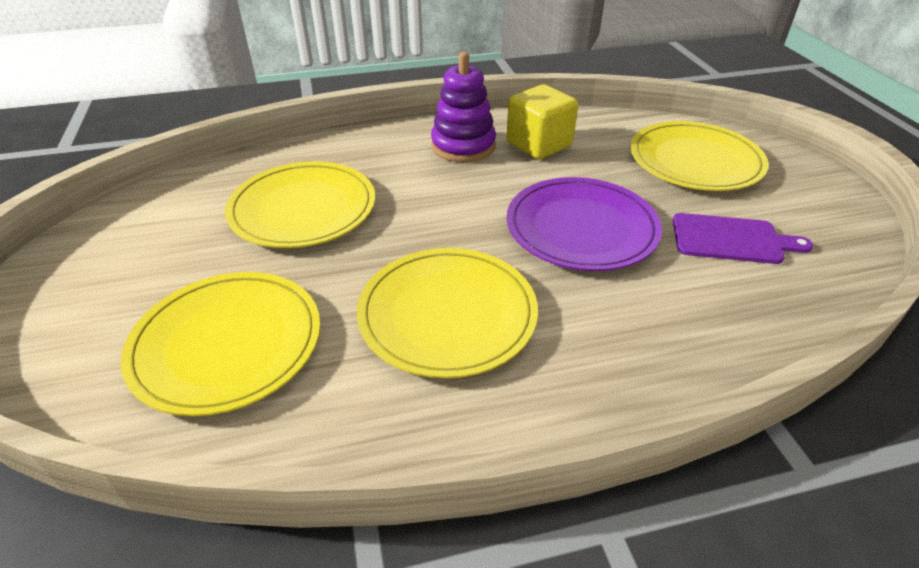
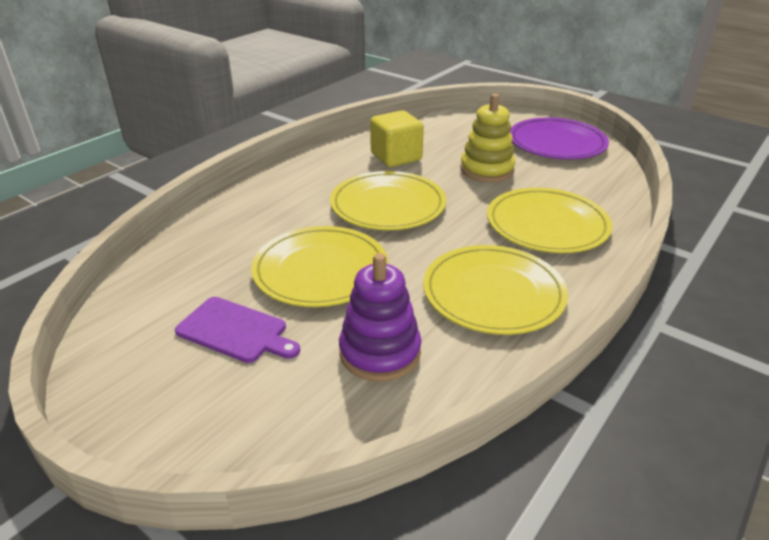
yellow stacking toy: 0 -> 1

